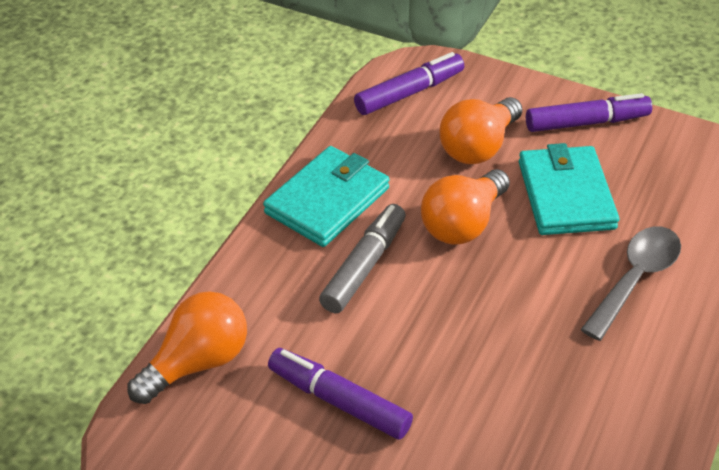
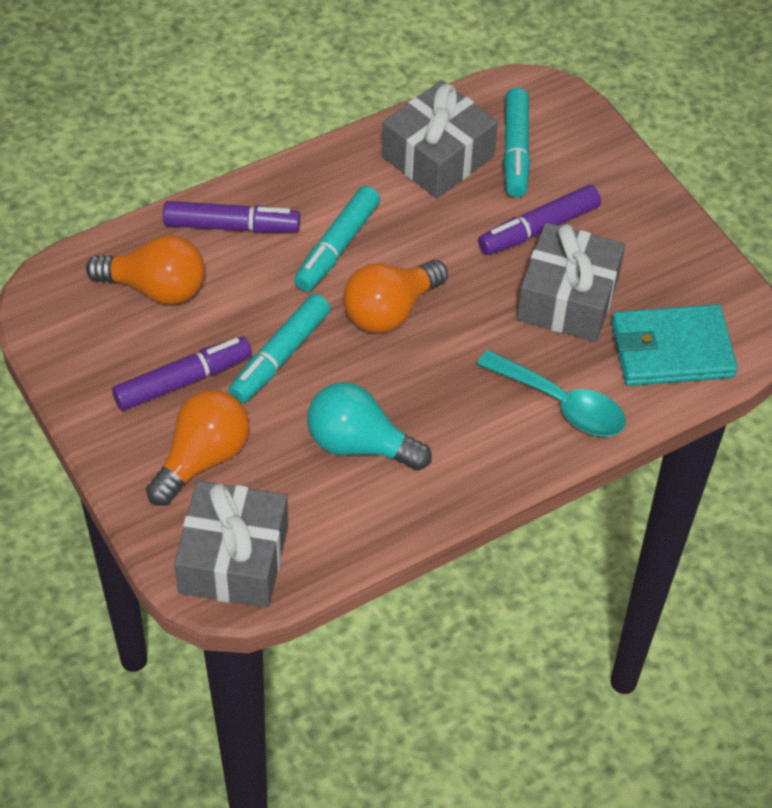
grey gift: 0 -> 3
grey marker: 1 -> 0
grey spoon: 1 -> 0
turquoise light bulb: 0 -> 1
turquoise marker: 0 -> 3
turquoise spoon: 0 -> 1
turquoise wallet: 2 -> 1

